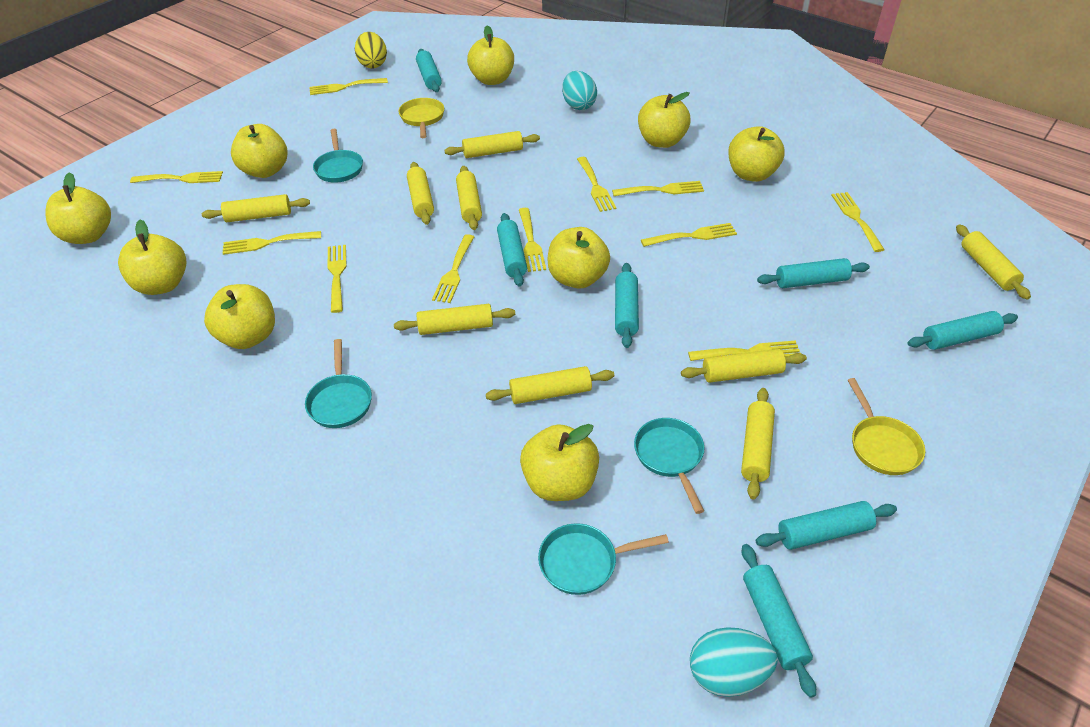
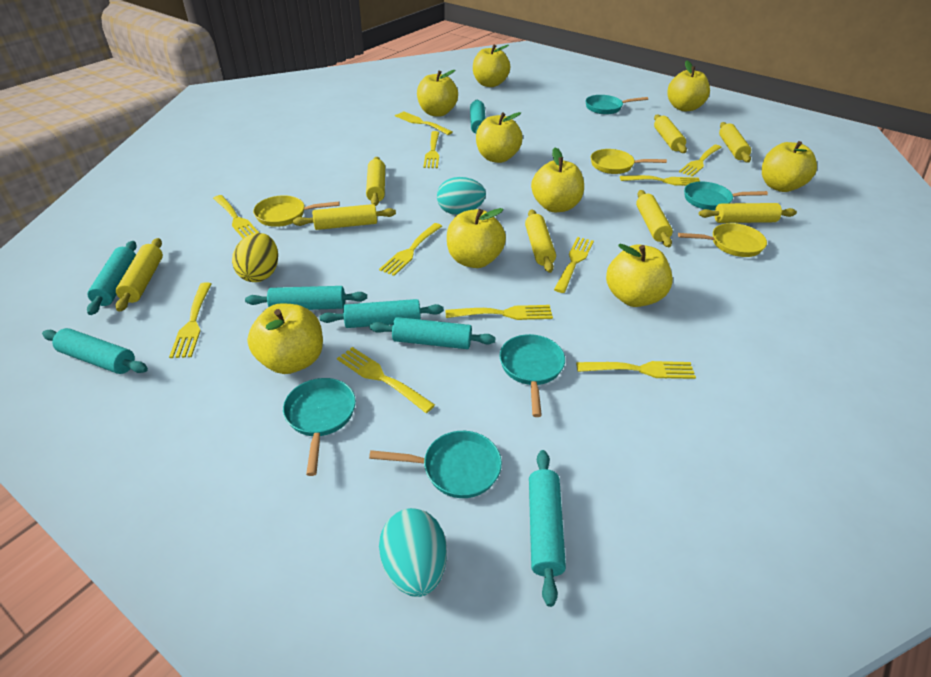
turquoise pan: 4 -> 5
yellow pan: 2 -> 3
yellow rolling pin: 9 -> 8

